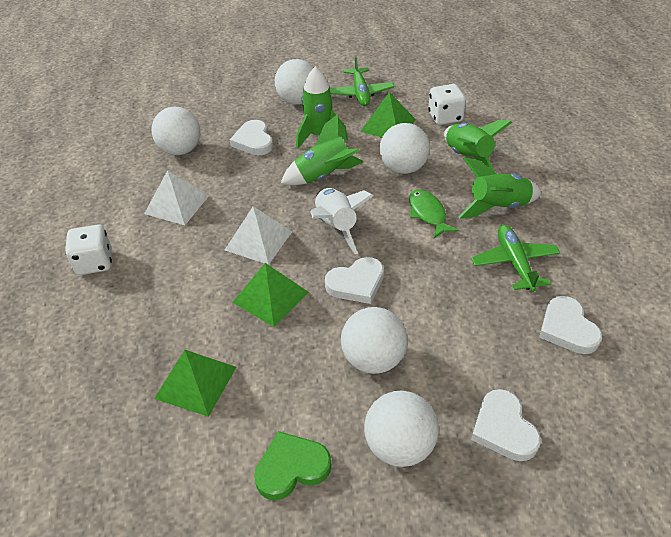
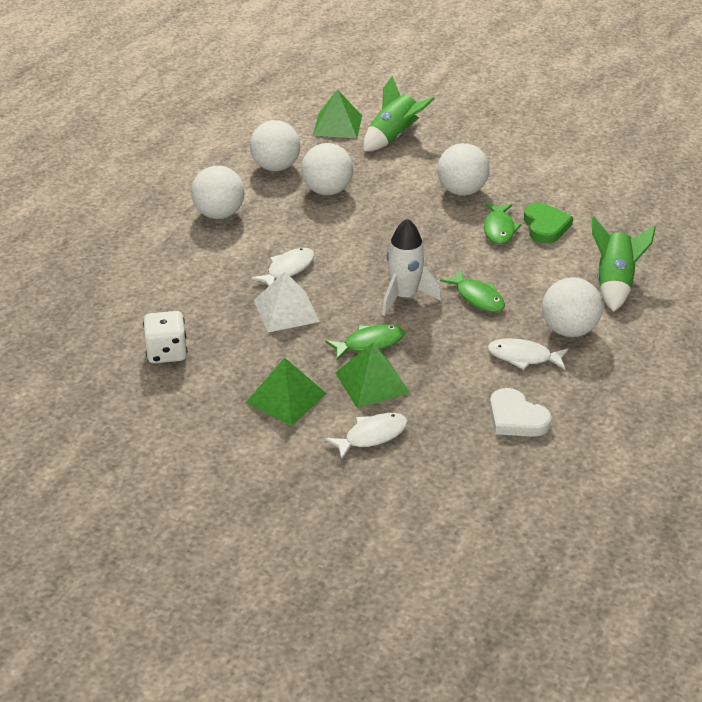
green fish: 1 -> 3
green plane: 2 -> 0
green rocket: 4 -> 2
white dice: 2 -> 1
white fish: 0 -> 3
white heart: 4 -> 1
white pyramid: 2 -> 1

